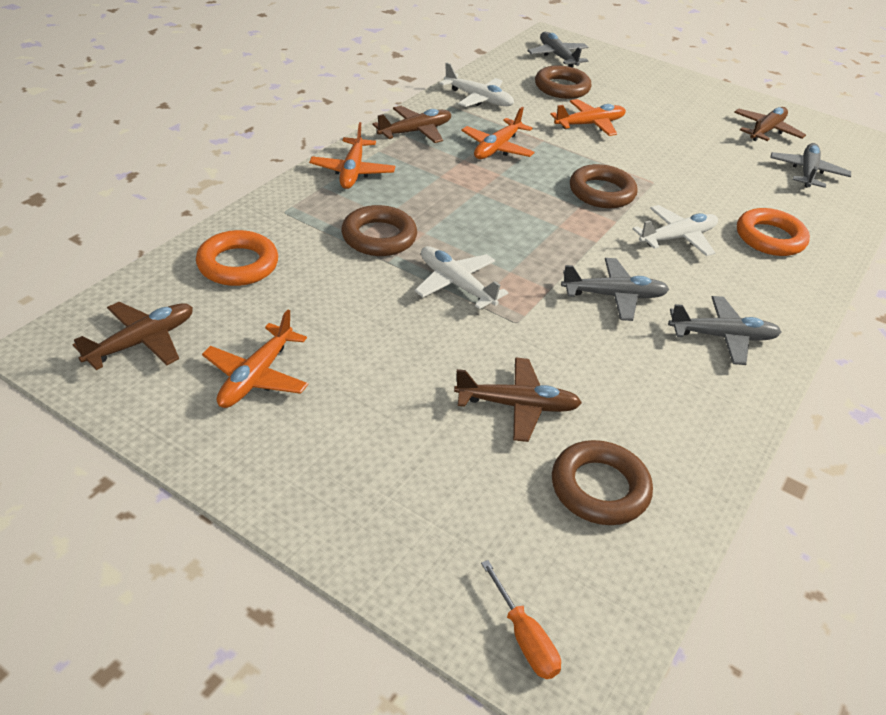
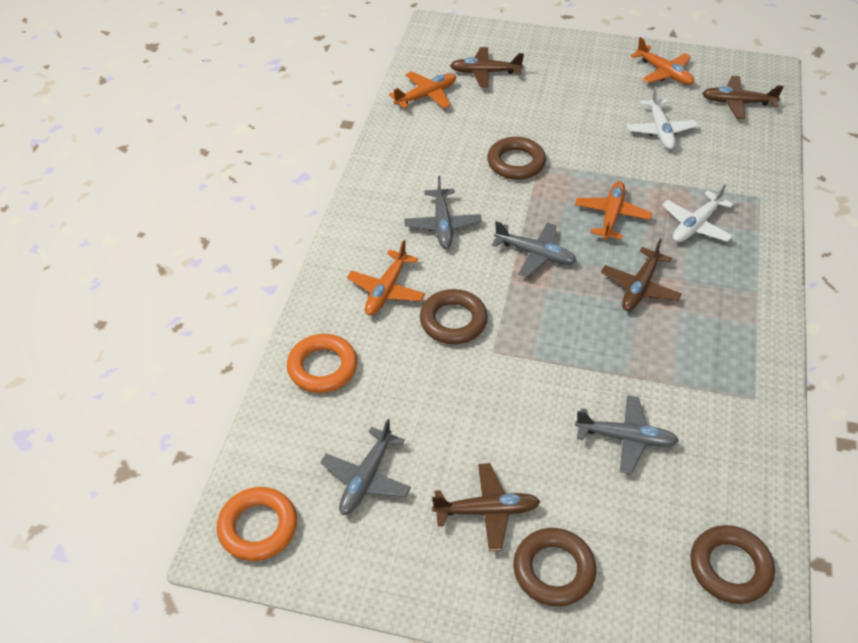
orange screwdriver: 1 -> 0
white plane: 3 -> 2

